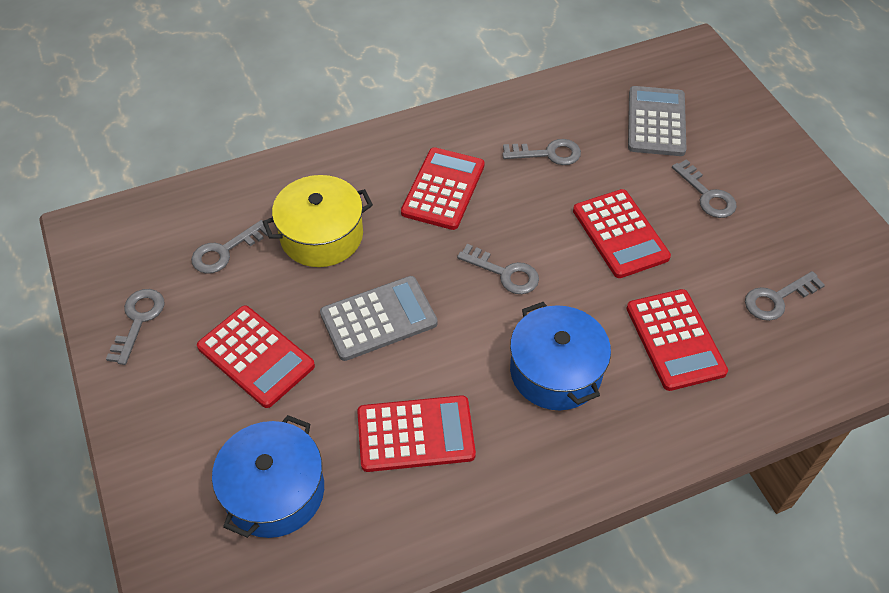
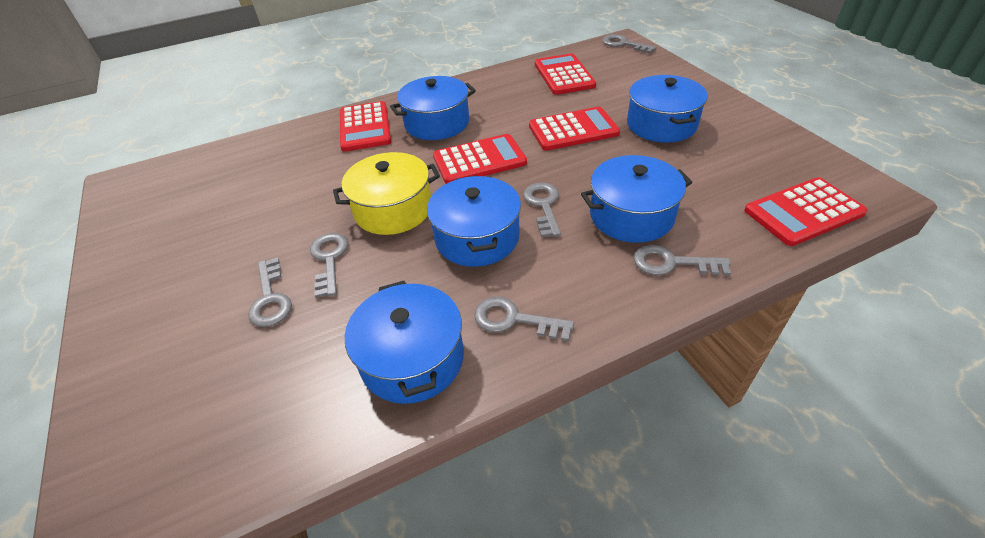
blue pot: 2 -> 5
grey calculator: 2 -> 0

